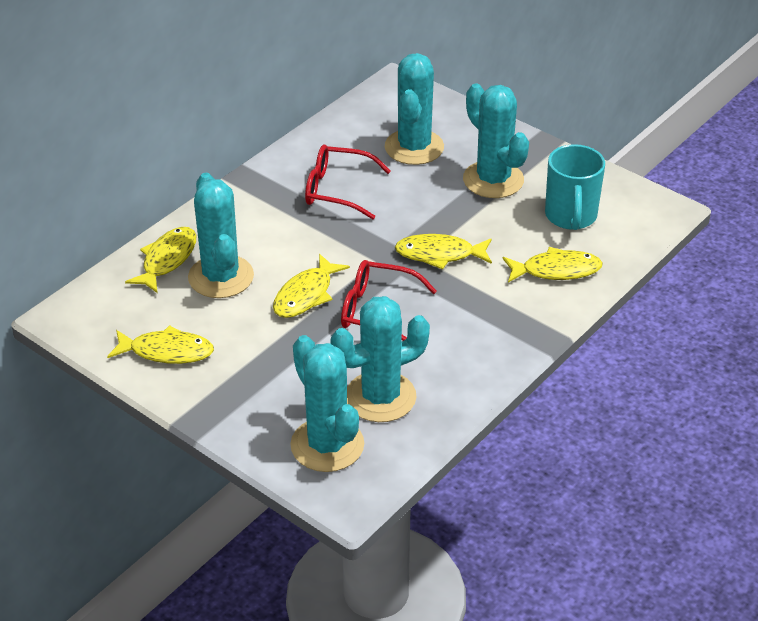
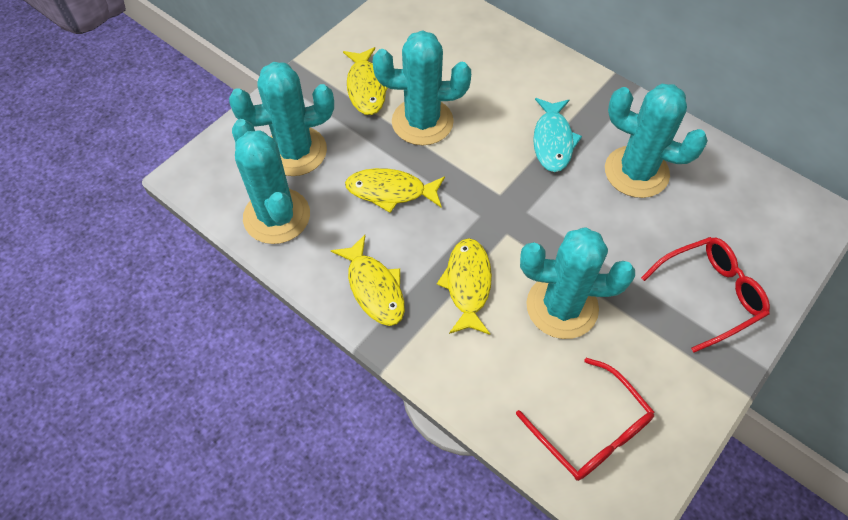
turquoise fish: 0 -> 1
turquoise mug: 1 -> 0
yellow fish: 5 -> 4

